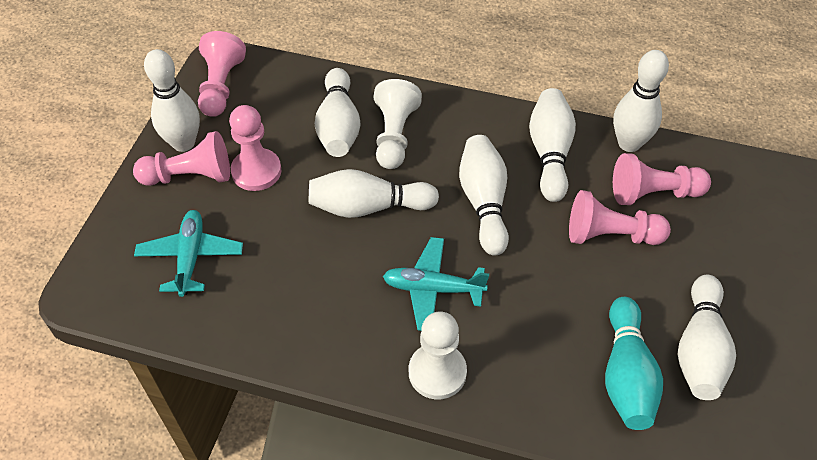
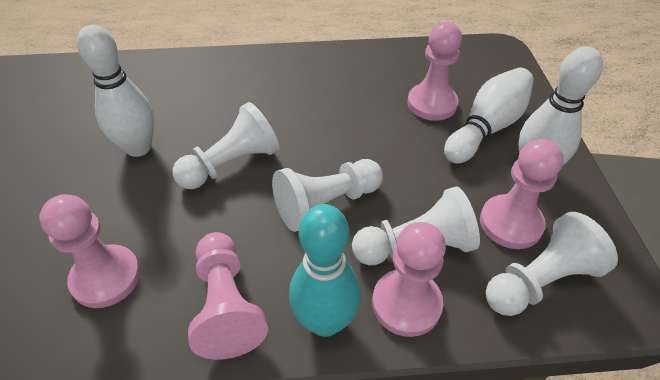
turquoise plane: 2 -> 0
white bowling pin: 7 -> 3
white pawn: 2 -> 4

